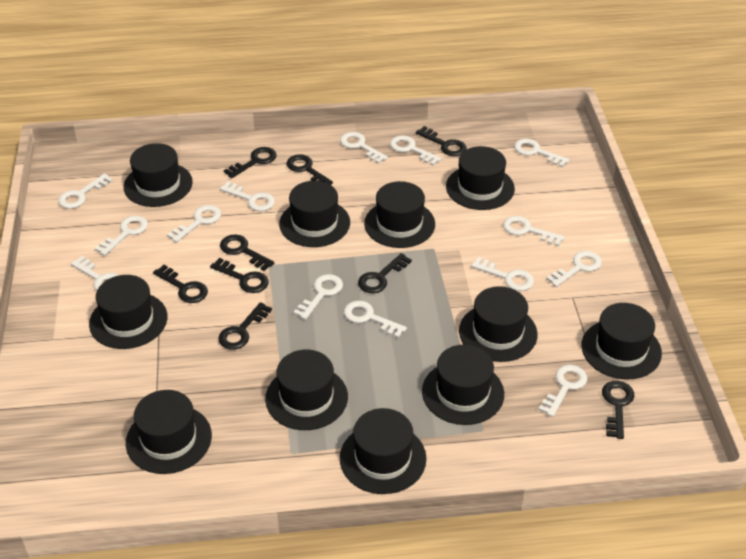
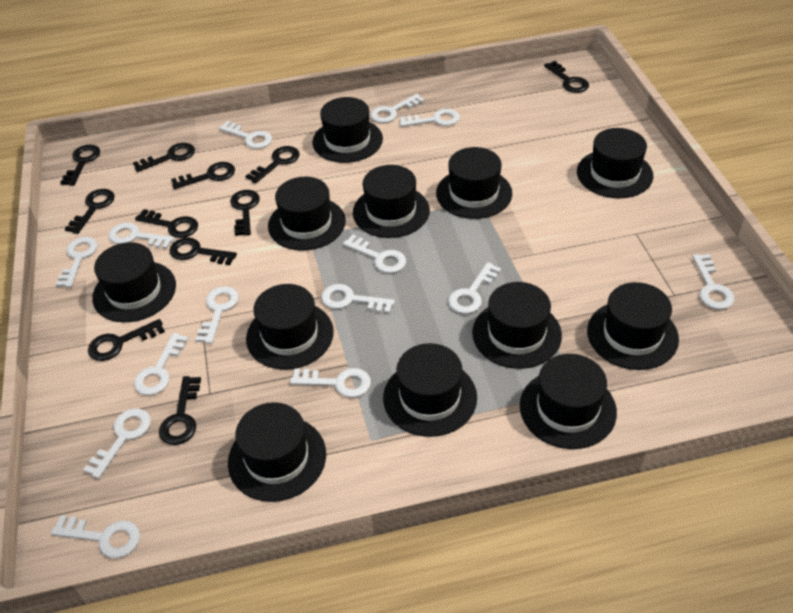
black hat: 11 -> 12
black key: 9 -> 11

